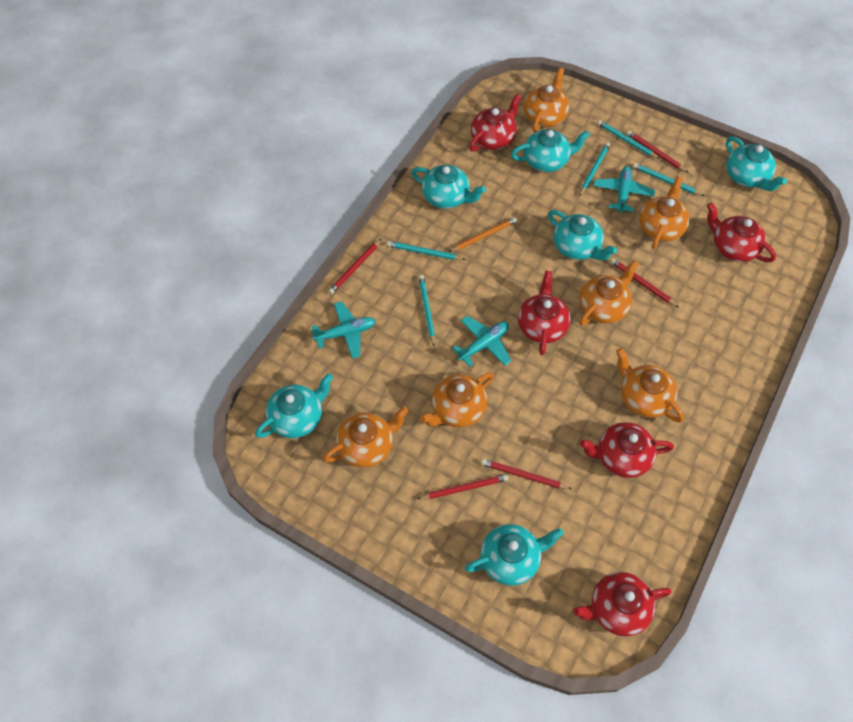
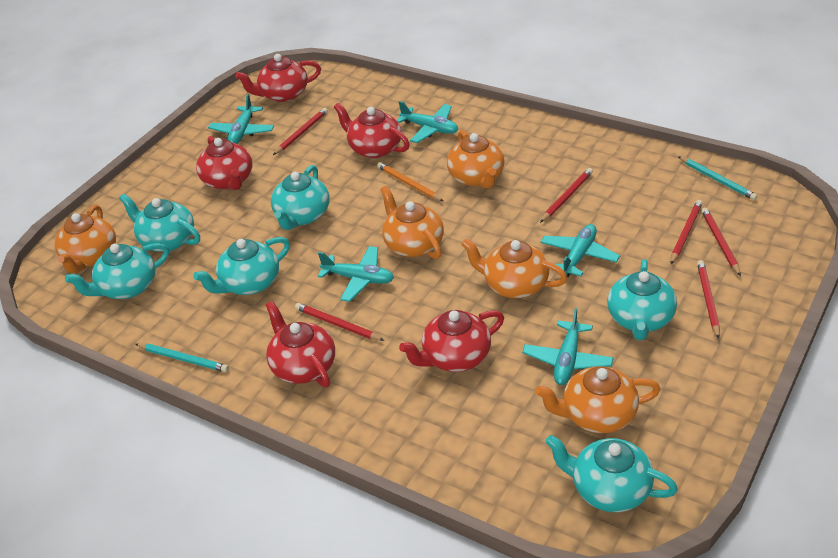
orange teapot: 6 -> 5
red pencil: 5 -> 6
turquoise pencil: 5 -> 2
turquoise plane: 3 -> 5

